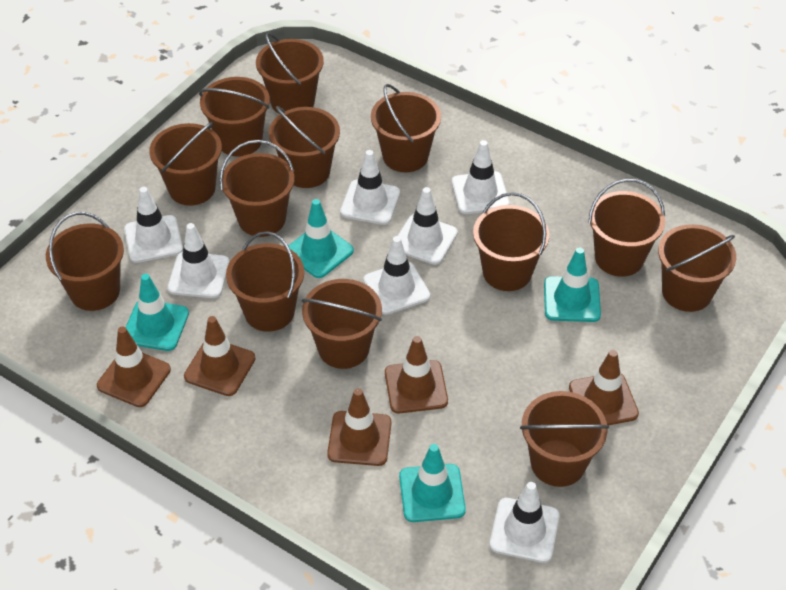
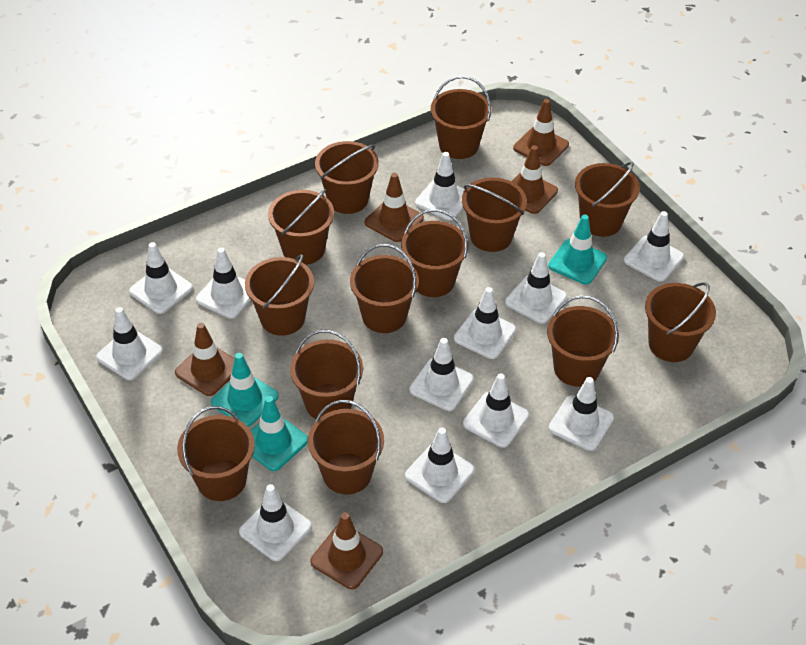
turquoise traffic cone: 4 -> 3
white traffic cone: 7 -> 12

